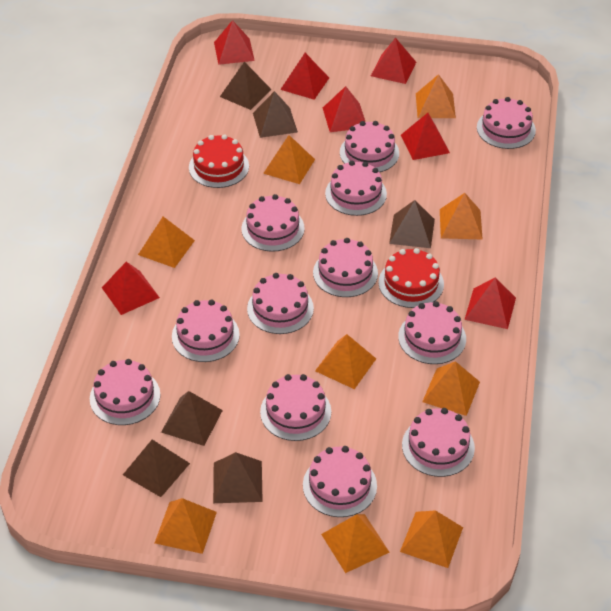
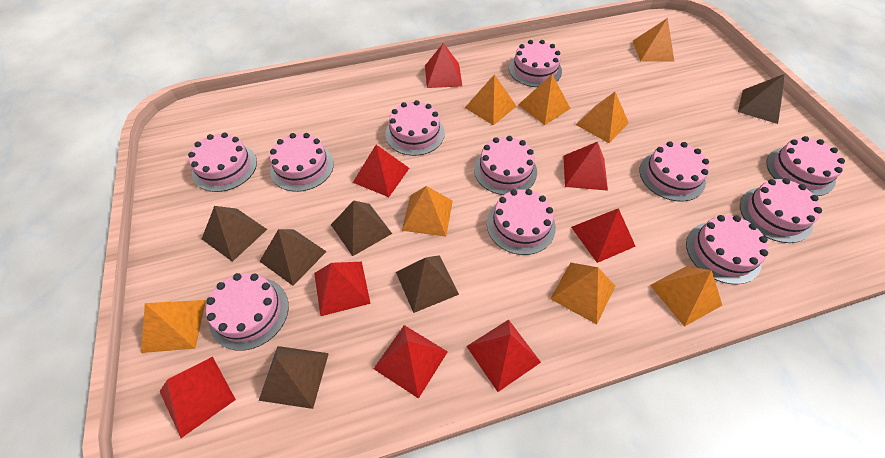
orange pyramid: 9 -> 8
pink cake: 12 -> 11
red cake: 2 -> 0
red pyramid: 7 -> 8

